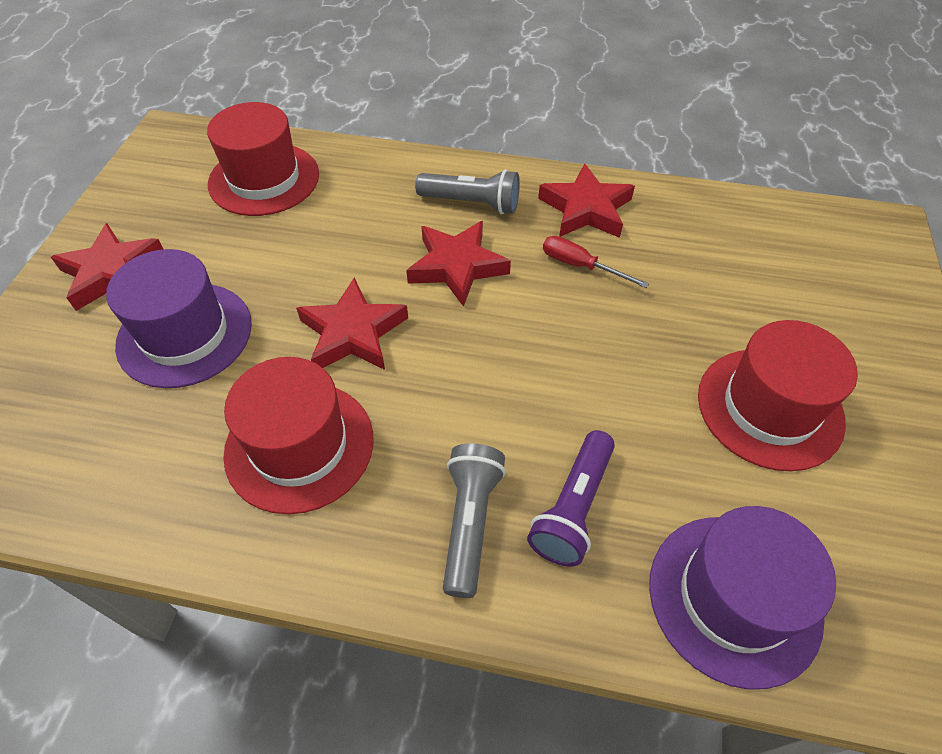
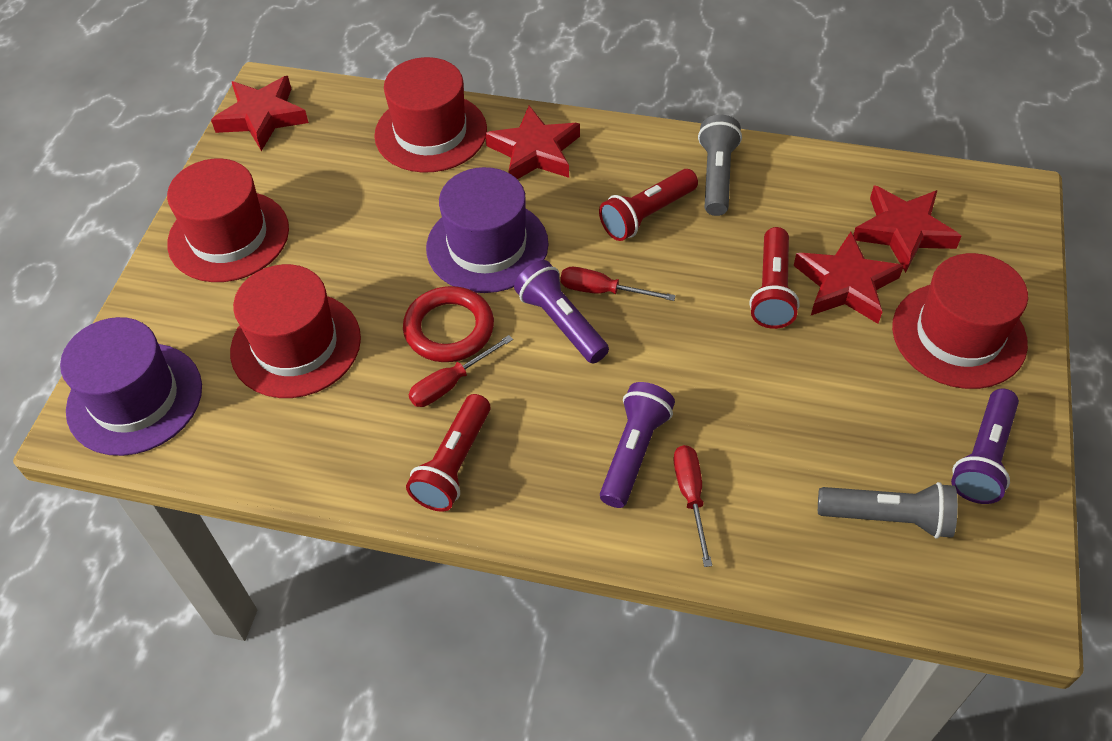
purple flashlight: 1 -> 3
red flashlight: 0 -> 3
red hat: 3 -> 4
red ring: 0 -> 1
red screwdriver: 1 -> 3

